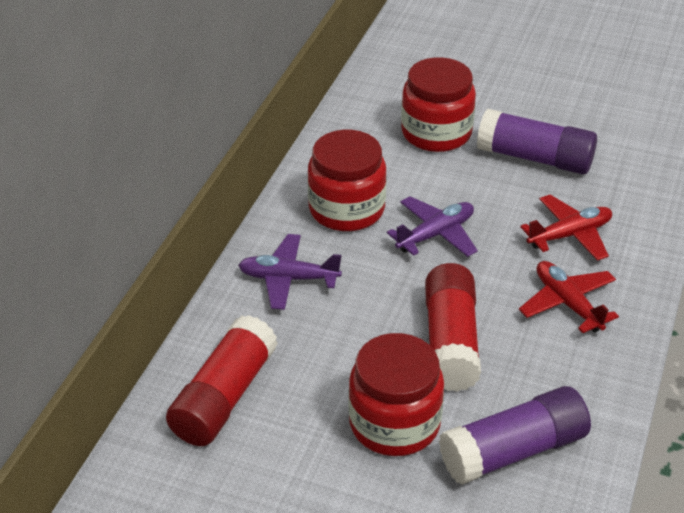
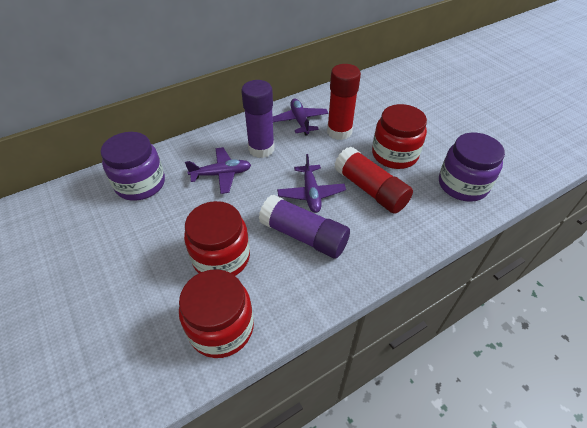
purple jar: 0 -> 2
purple plane: 2 -> 3
red plane: 2 -> 0

